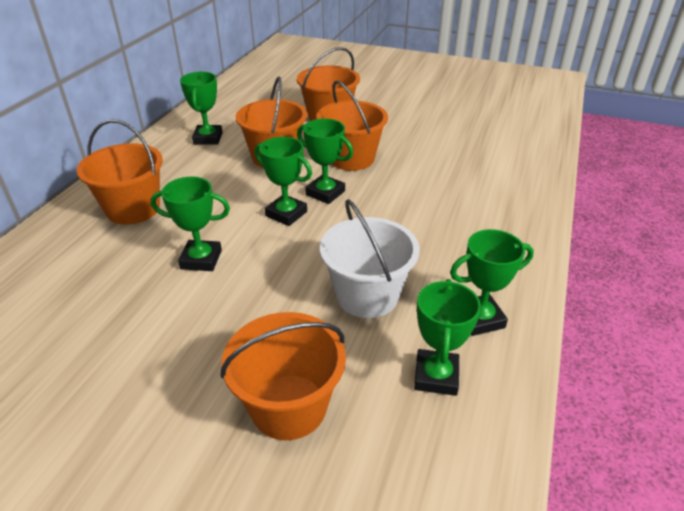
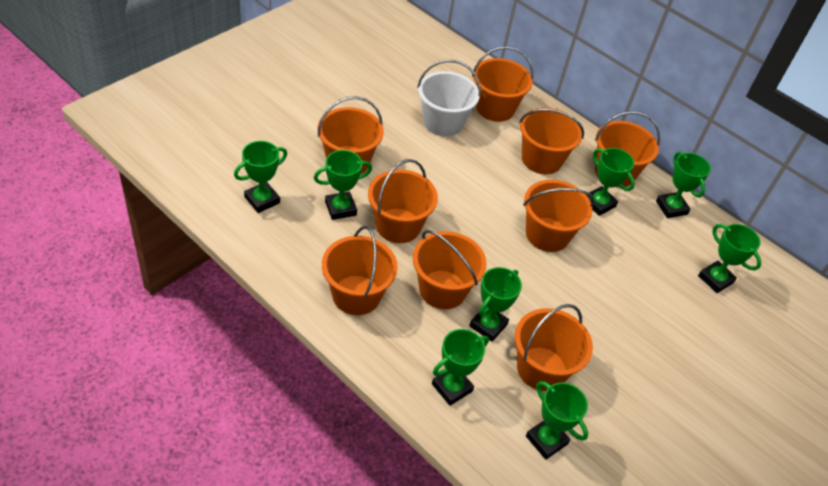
green trophy: 6 -> 8
orange bucket: 5 -> 9

